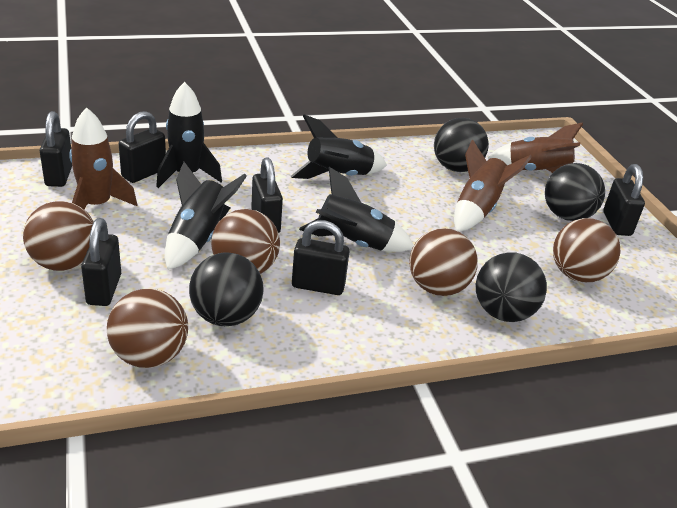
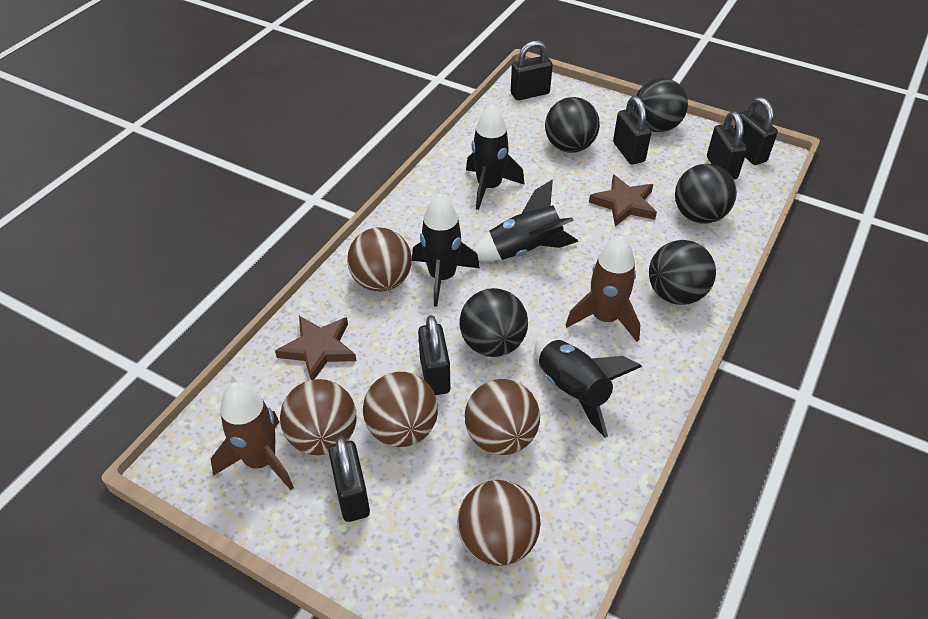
black ball: 4 -> 5
brown rocket: 3 -> 2
brown star: 0 -> 2

